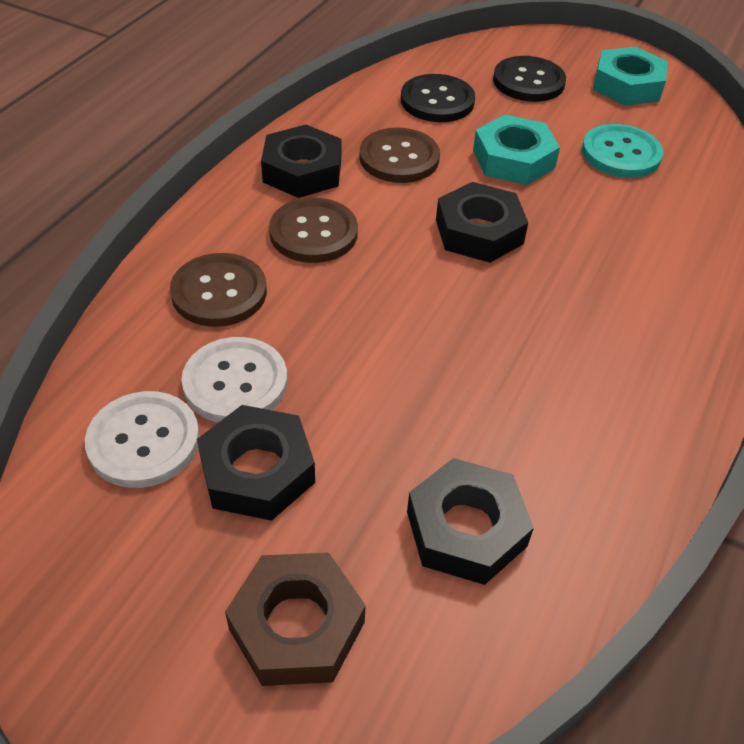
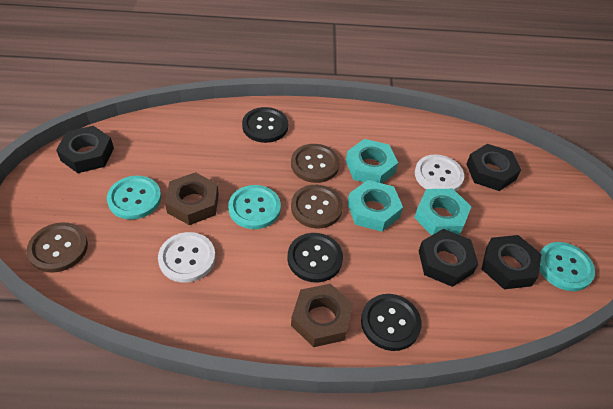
black button: 2 -> 3
brown nut: 1 -> 2
turquoise button: 1 -> 3
turquoise nut: 2 -> 3

